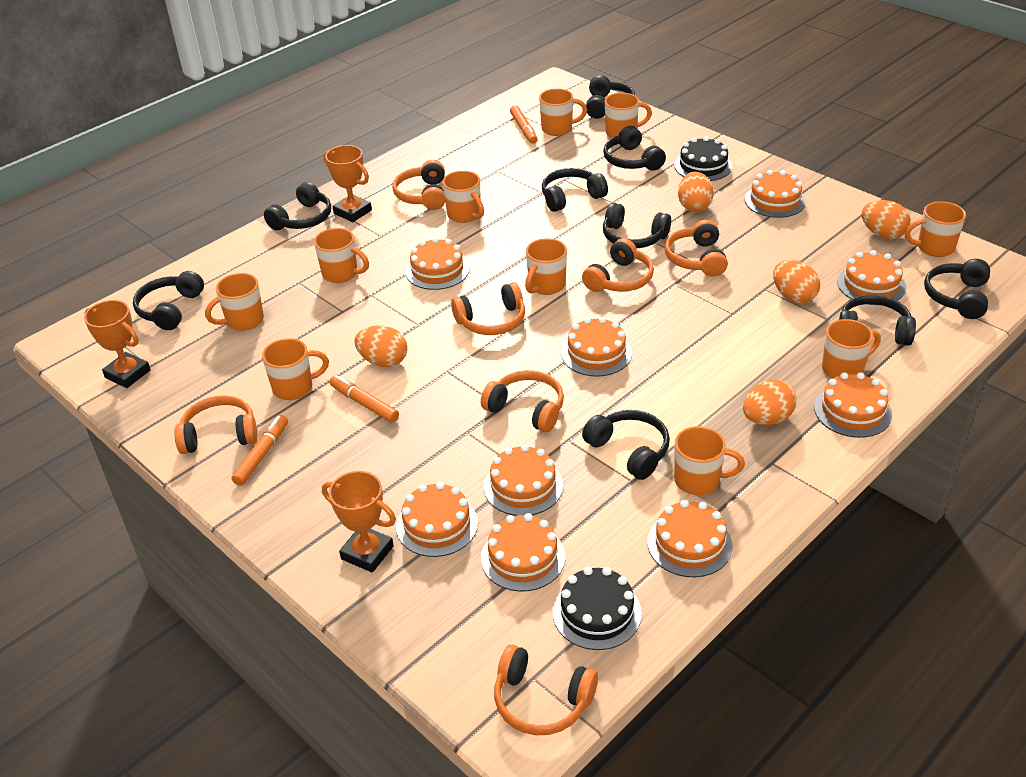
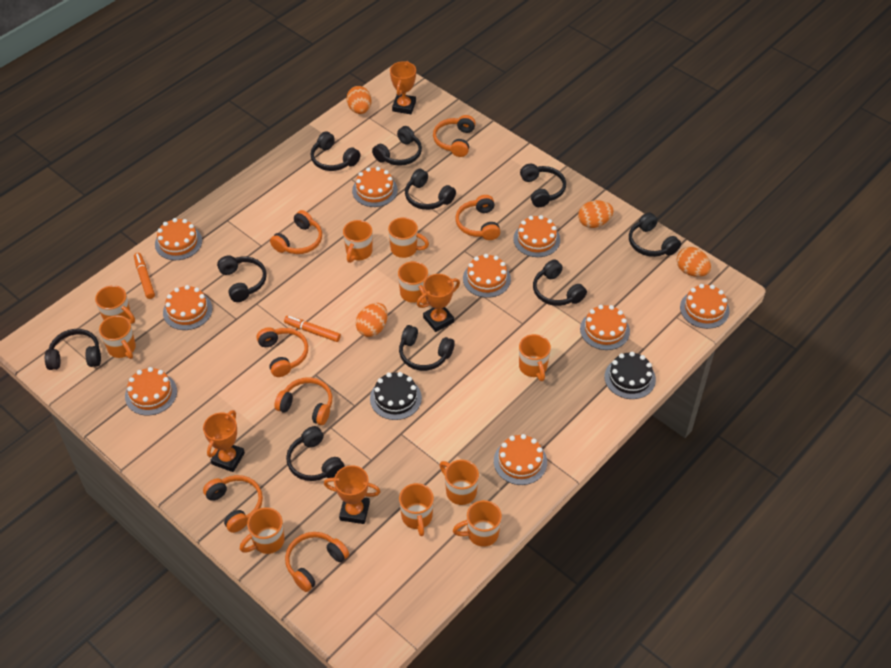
black headphones: 9 -> 10
orange egg: 5 -> 4
orange marker: 3 -> 2
orange trophy: 3 -> 4

